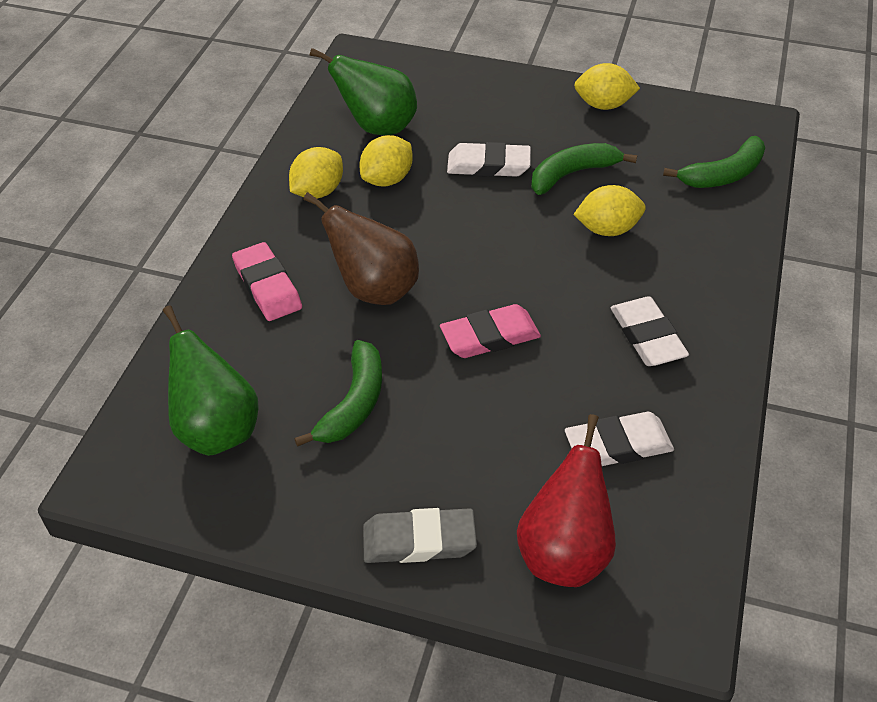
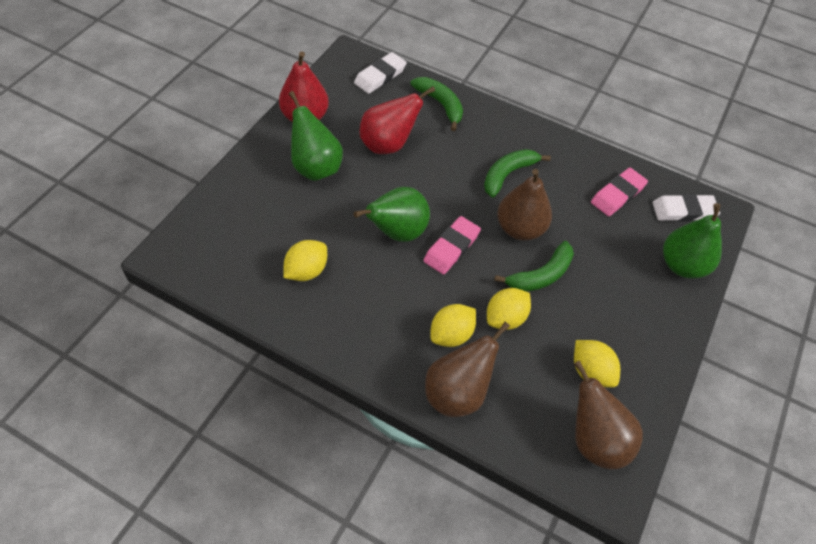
brown pear: 1 -> 3
green pear: 2 -> 3
grey eraser: 1 -> 0
red pear: 1 -> 2
white eraser: 3 -> 2

